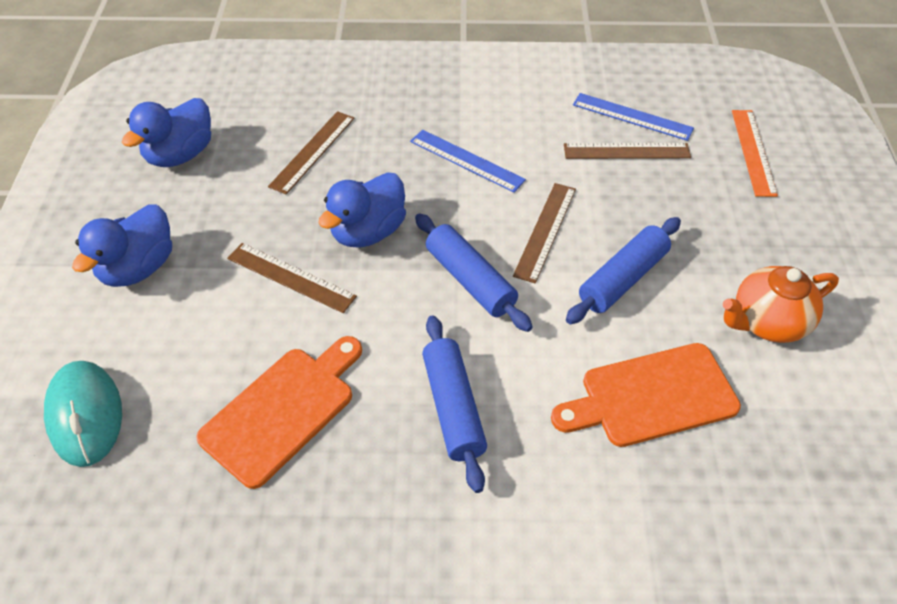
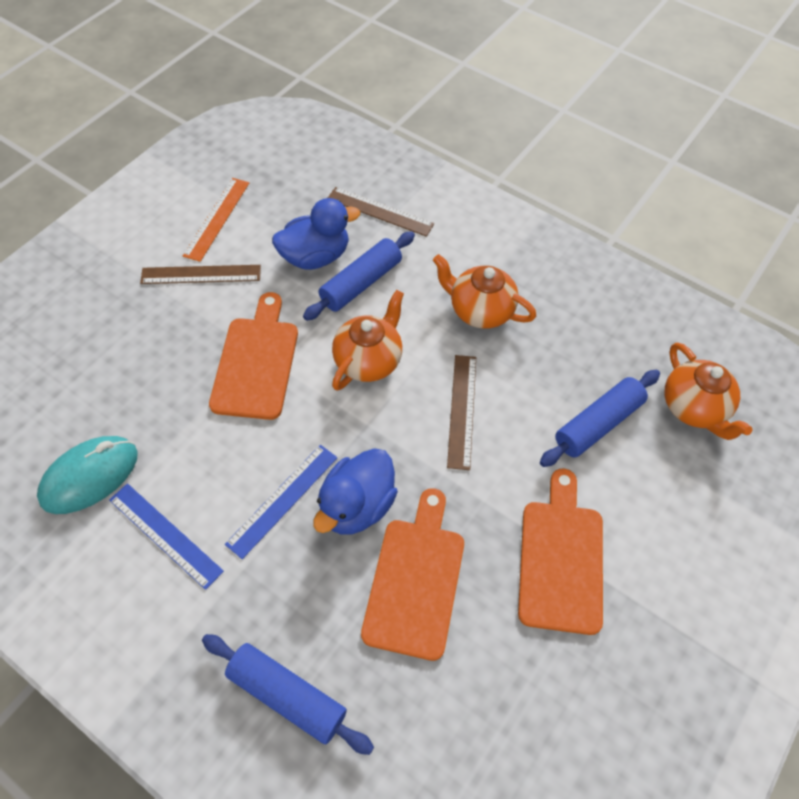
blue duck: 3 -> 2
brown ruler: 4 -> 3
orange cutting board: 2 -> 3
orange teapot: 1 -> 3

